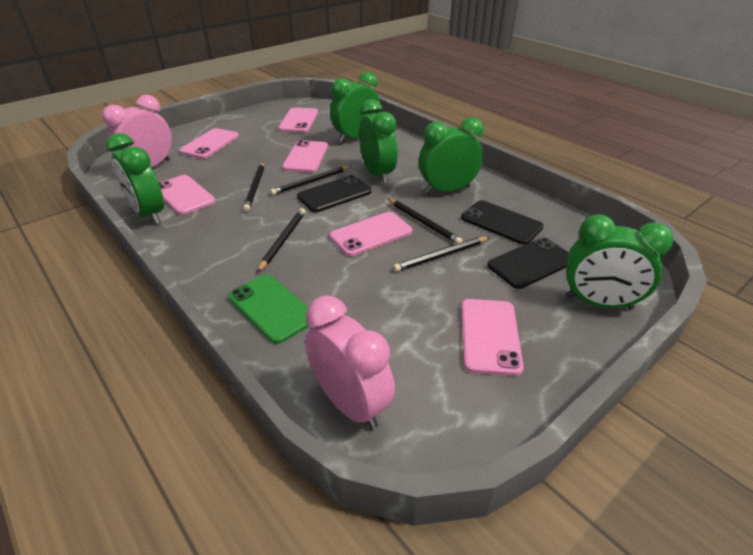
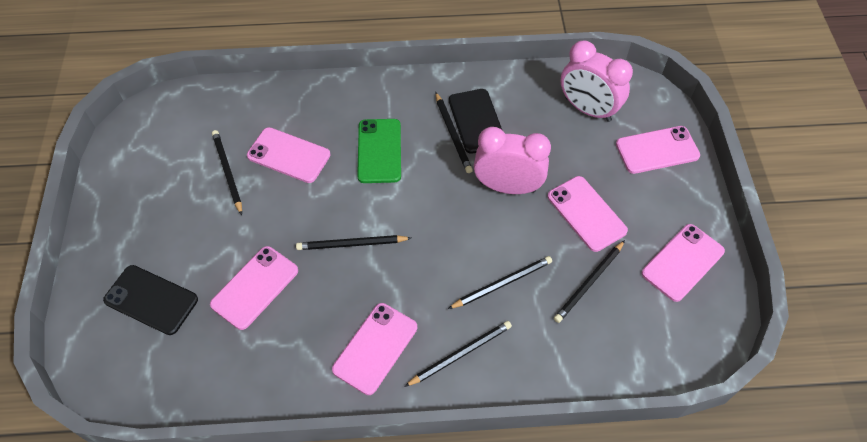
black pencil: 5 -> 6
black phone: 3 -> 2
green clock: 5 -> 0

